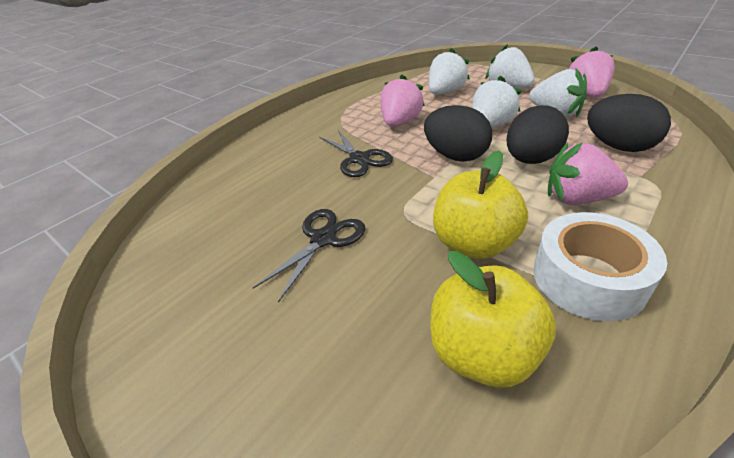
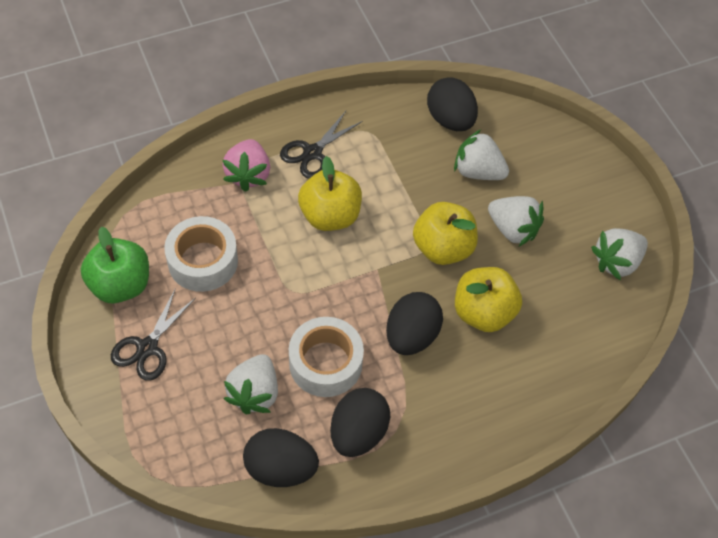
black egg: 3 -> 4
green apple: 0 -> 1
pink strawberry: 3 -> 1
white tape: 1 -> 2
yellow apple: 2 -> 3

